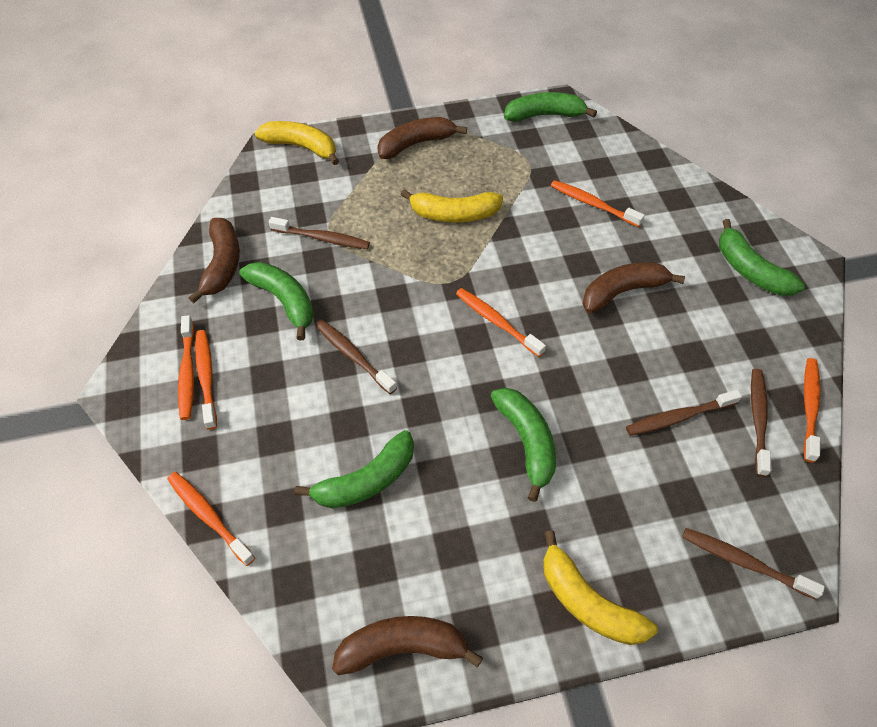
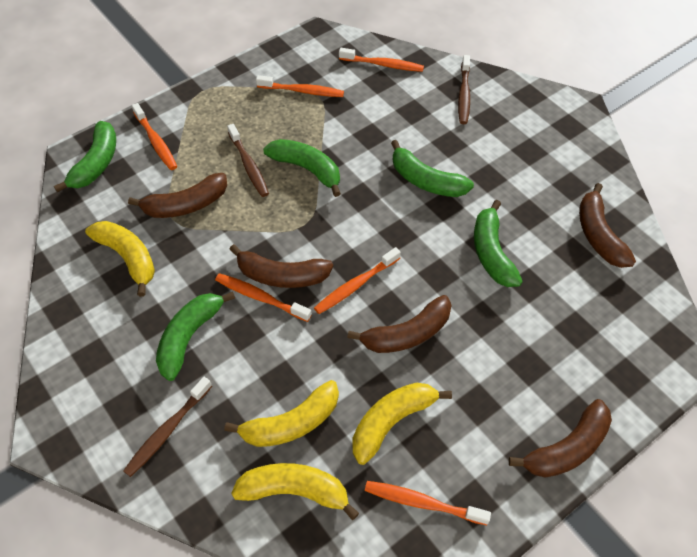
brown banana: 4 -> 5
brown toothbrush: 5 -> 3
yellow banana: 3 -> 4

